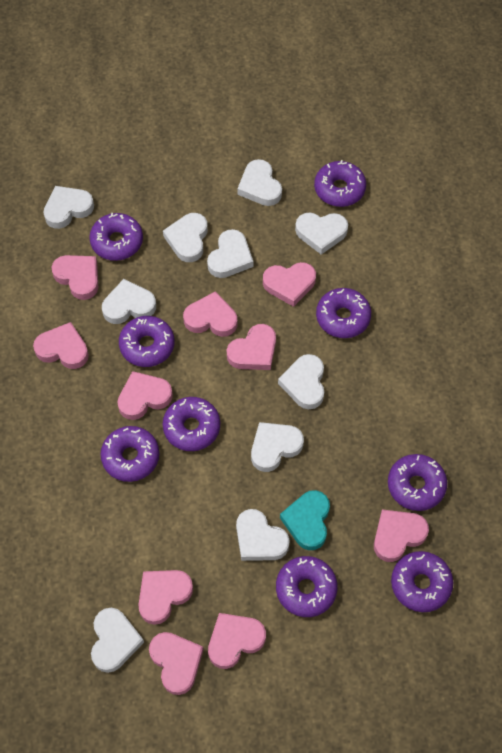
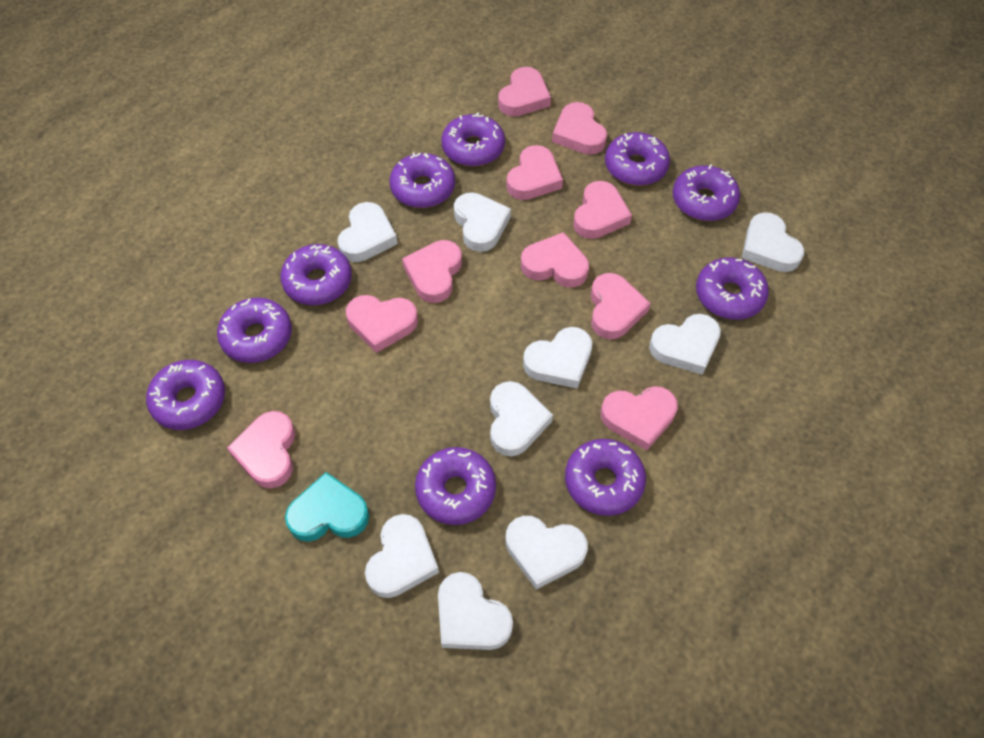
purple donut: 9 -> 10
white heart: 10 -> 9

